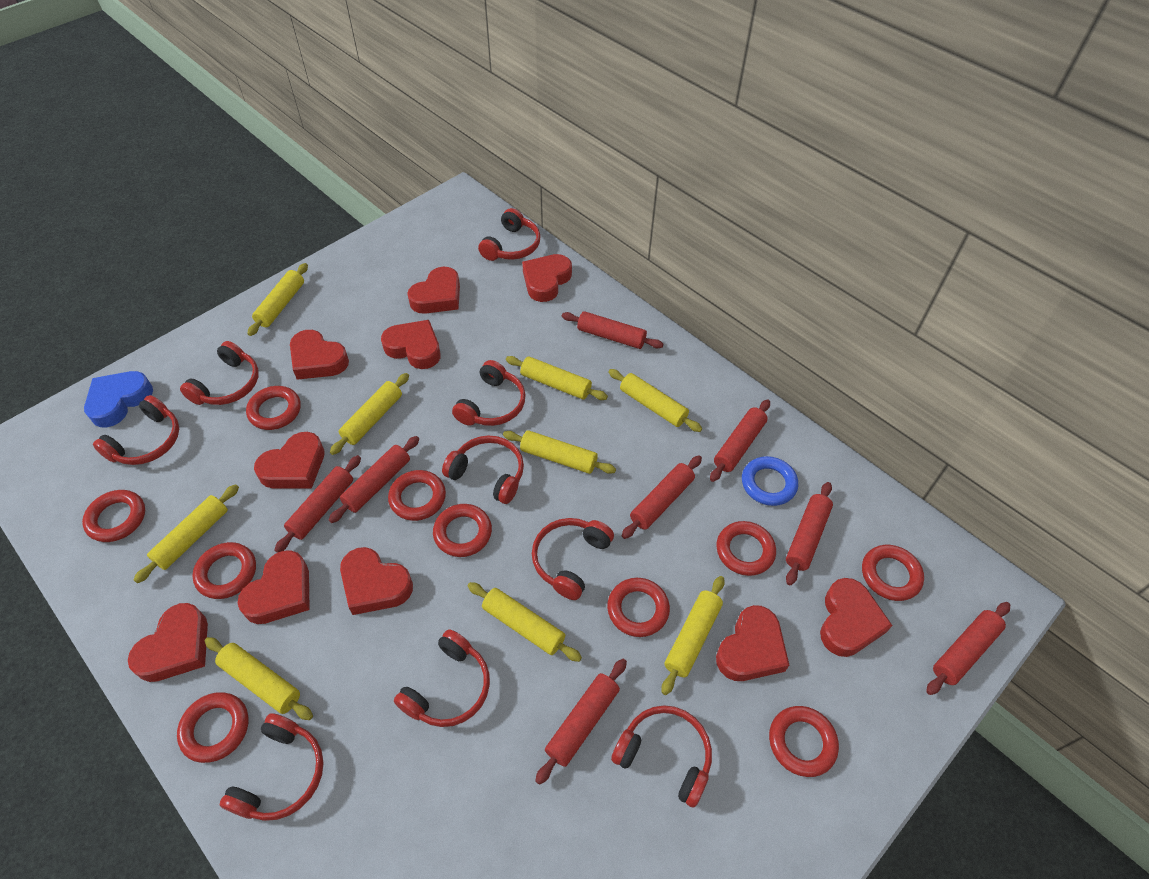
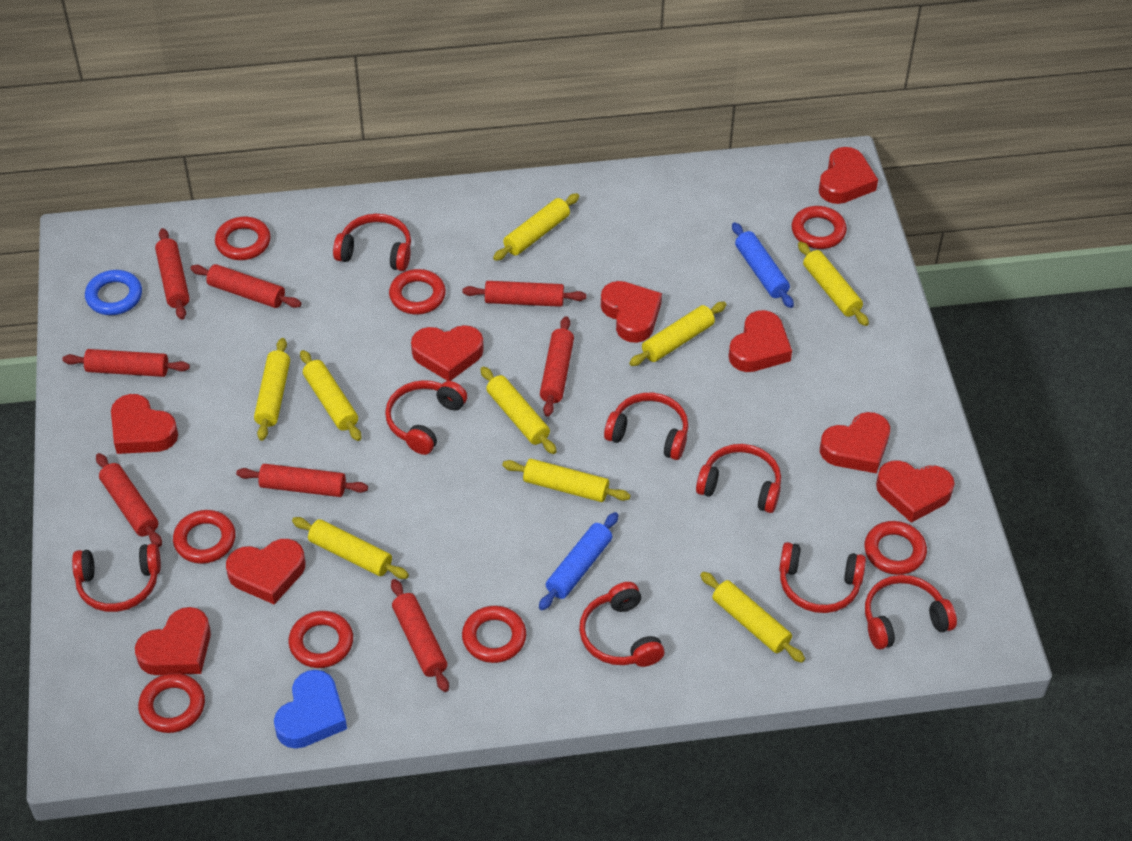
blue rolling pin: 0 -> 2
red headphones: 9 -> 8
red heart: 10 -> 9
red ring: 10 -> 8

